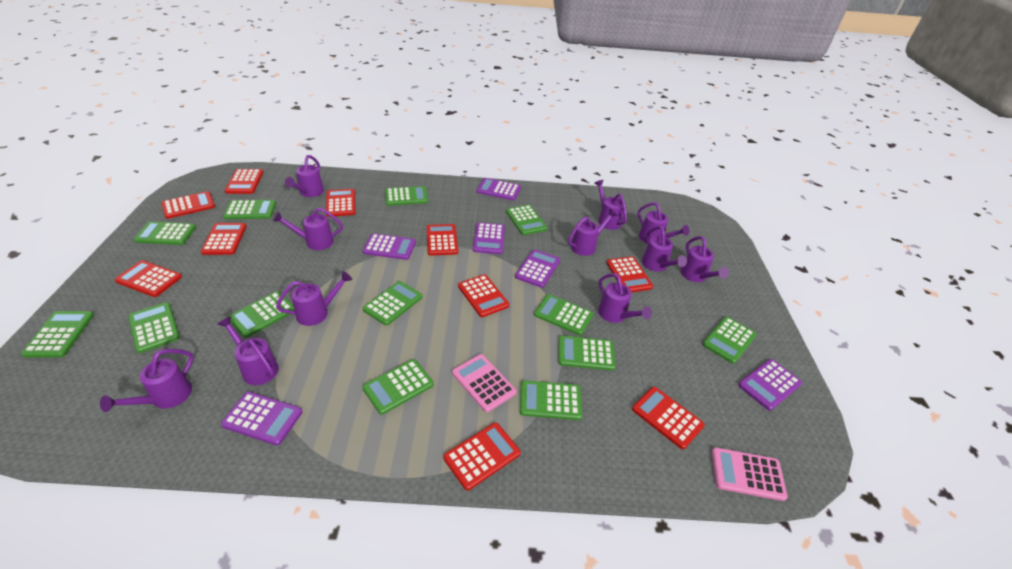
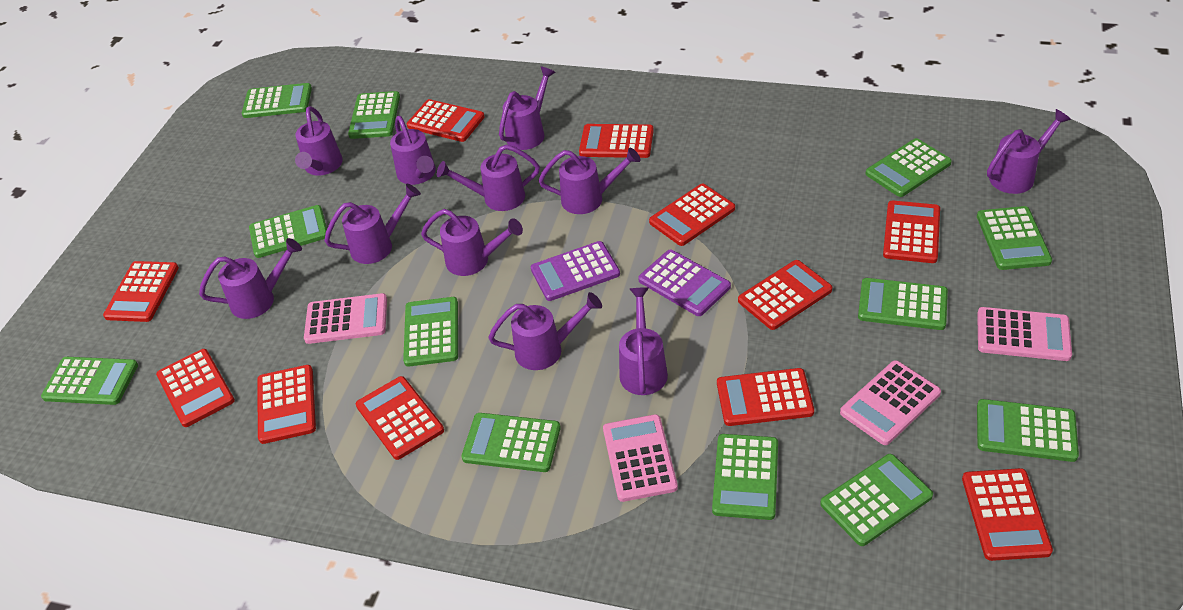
green calculator: 13 -> 12
pink calculator: 2 -> 4
purple calculator: 6 -> 2
red calculator: 10 -> 11

